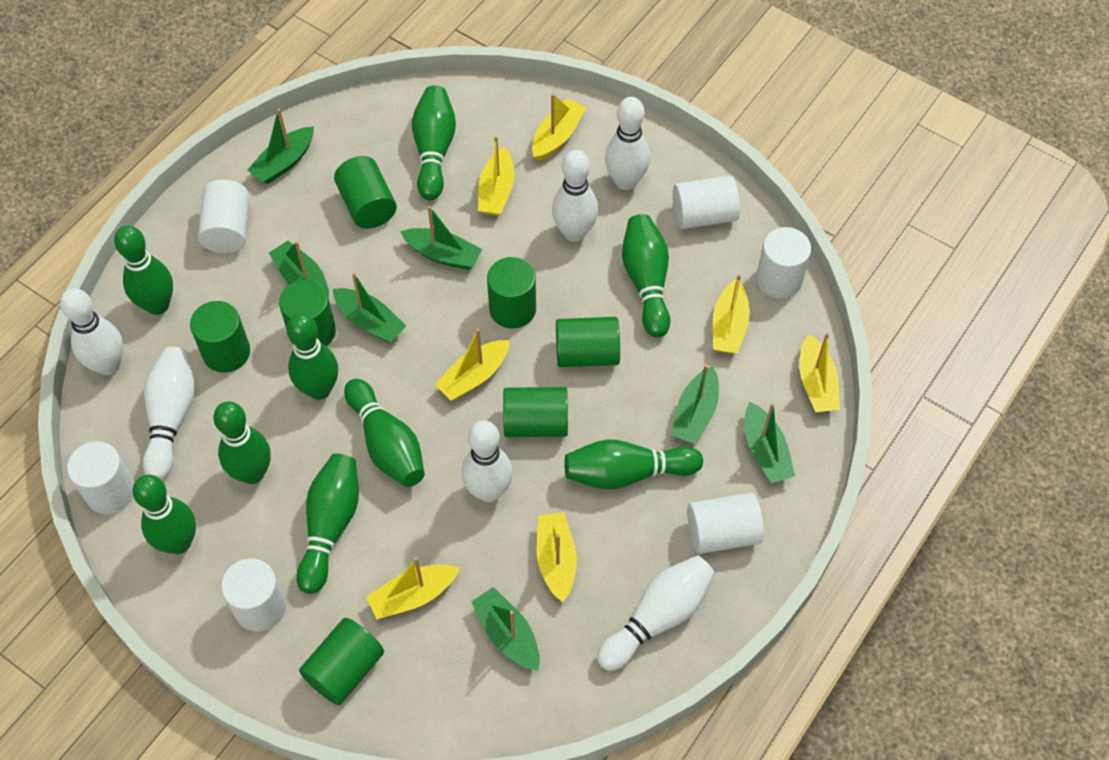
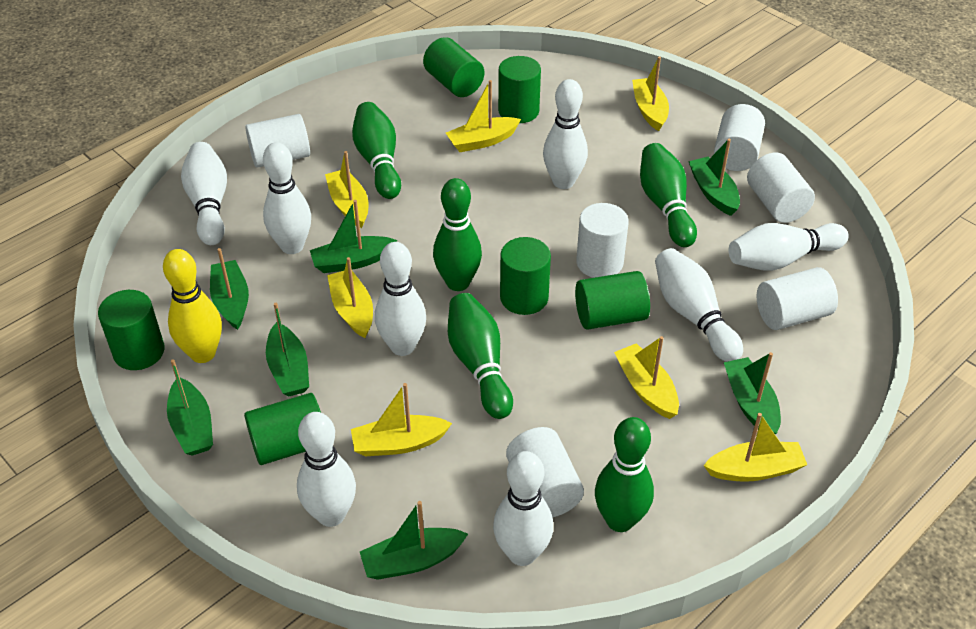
green bowling pin: 9 -> 5
green cylinder: 7 -> 6
white bowling pin: 6 -> 8
yellow bowling pin: 0 -> 1

